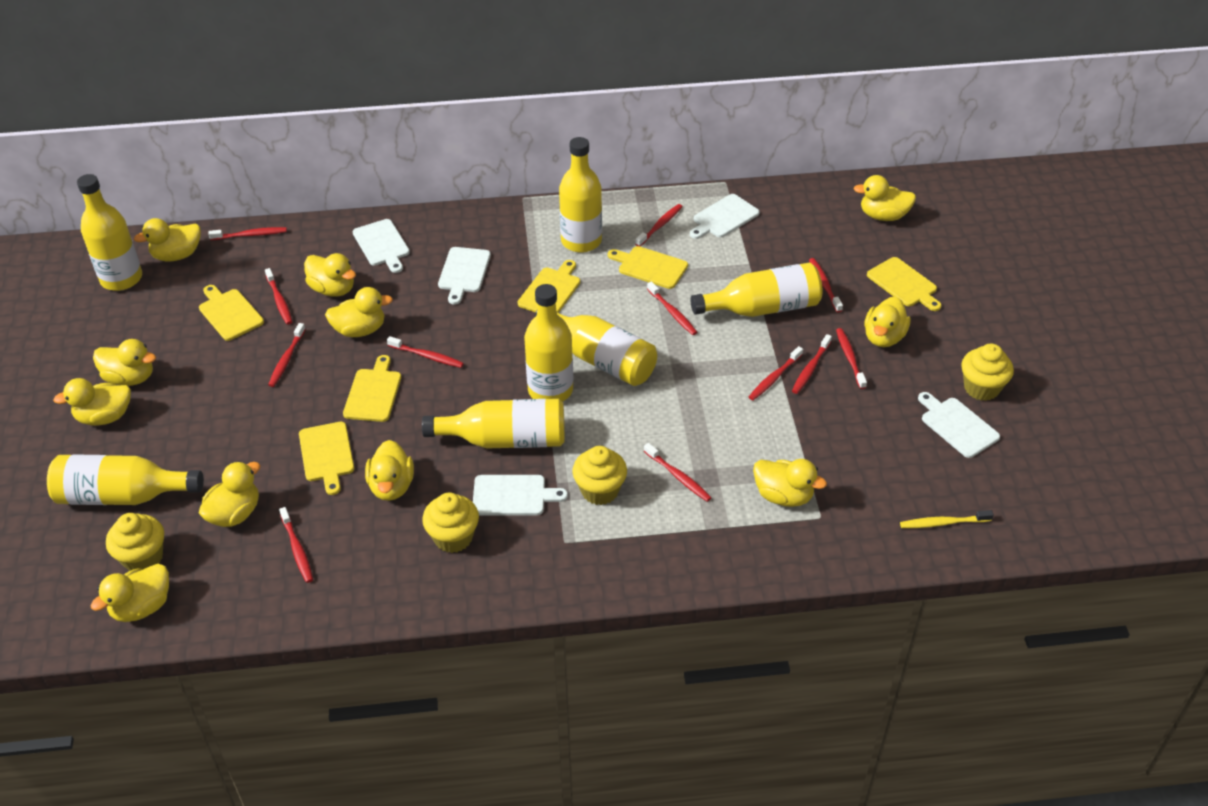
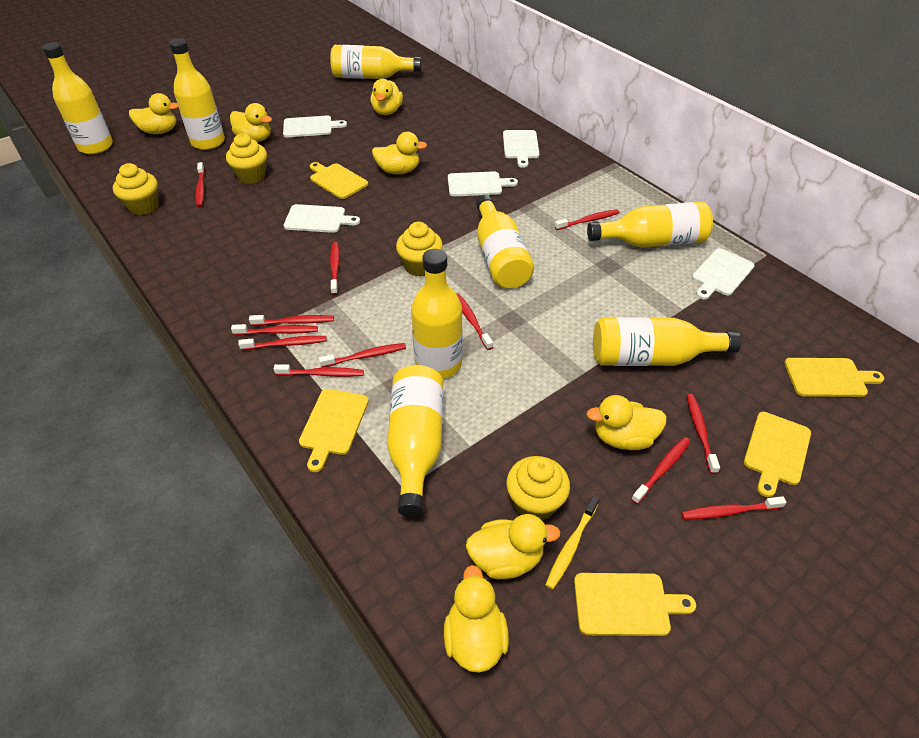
yellow bottle: 7 -> 8
yellow cutting board: 6 -> 5
yellow duck: 11 -> 7

